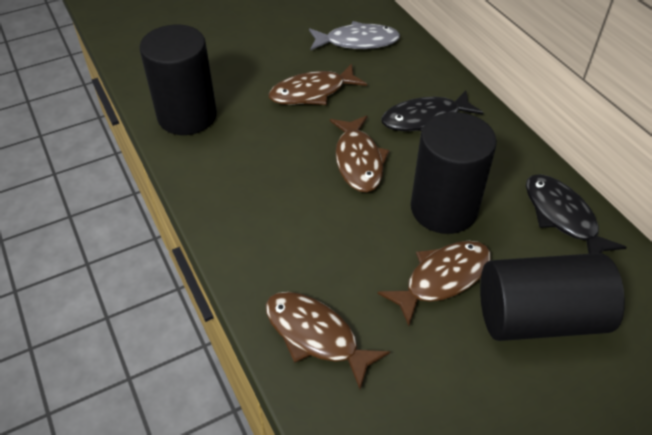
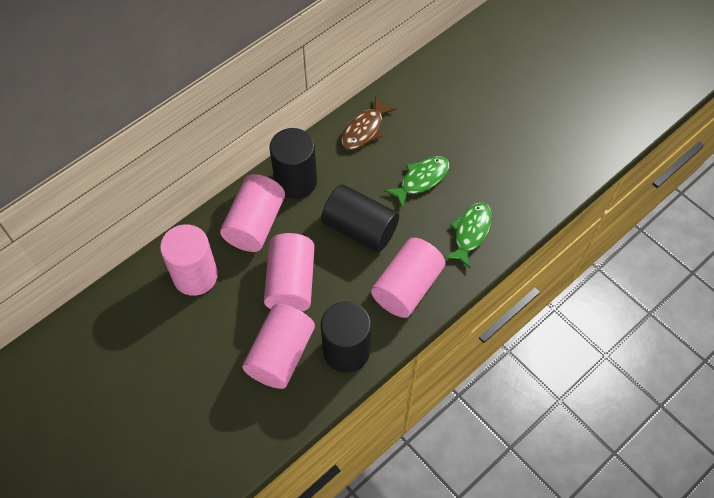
black fish: 2 -> 0
brown fish: 4 -> 1
green fish: 0 -> 2
grey fish: 1 -> 0
pink cylinder: 0 -> 5

